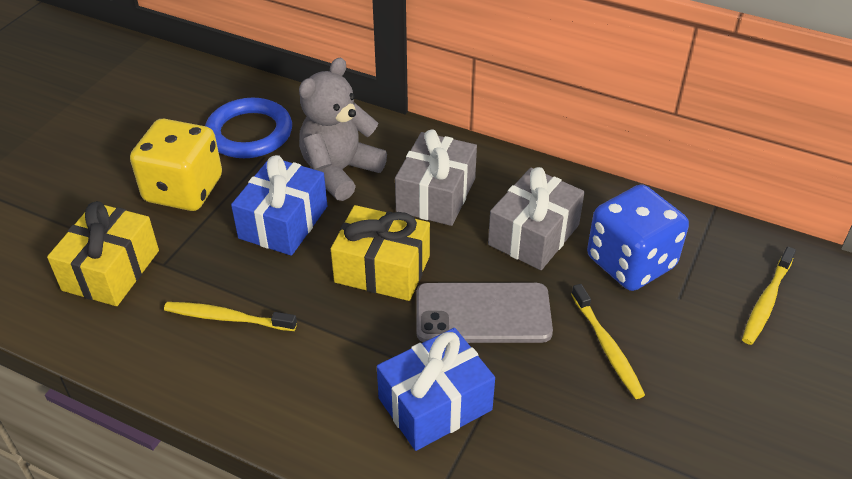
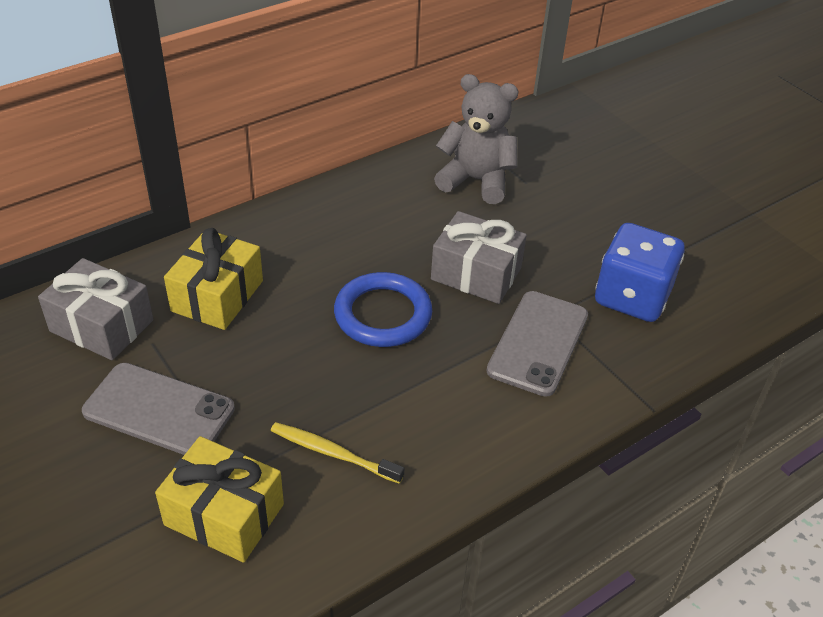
blue gift: 2 -> 0
grey phone: 1 -> 2
yellow dice: 1 -> 0
yellow toothbrush: 3 -> 1

